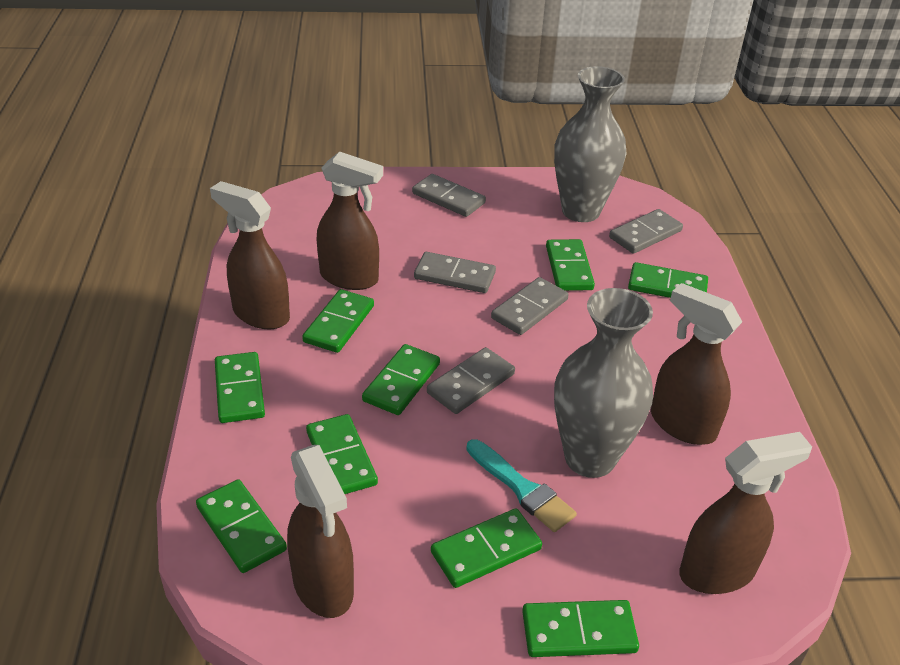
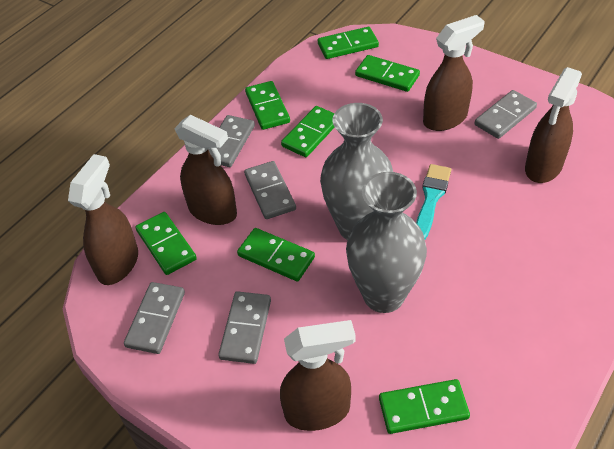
green domino: 9 -> 7

